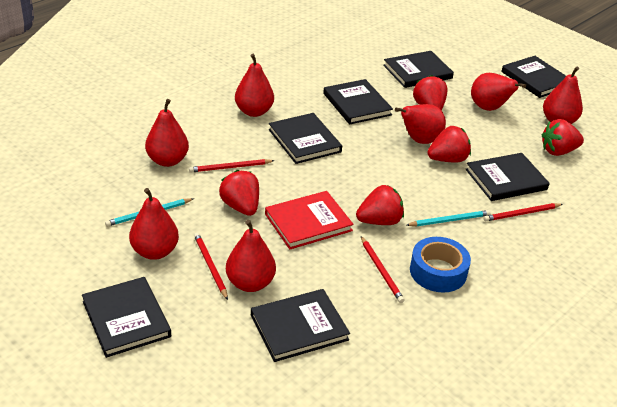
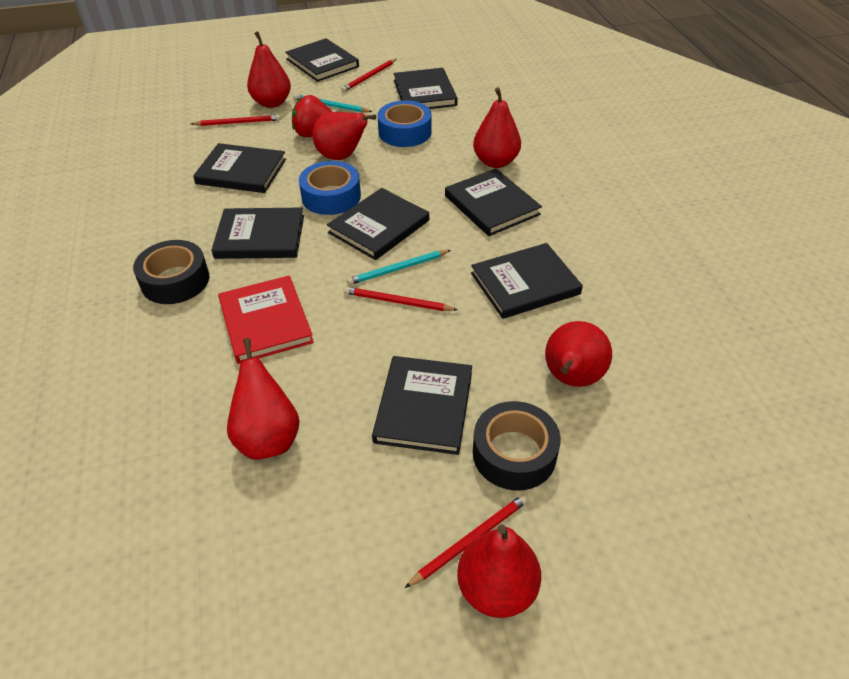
black book: 7 -> 8
black tape: 0 -> 2
blue tape: 1 -> 2
red pear: 7 -> 6
red strawberry: 5 -> 1

